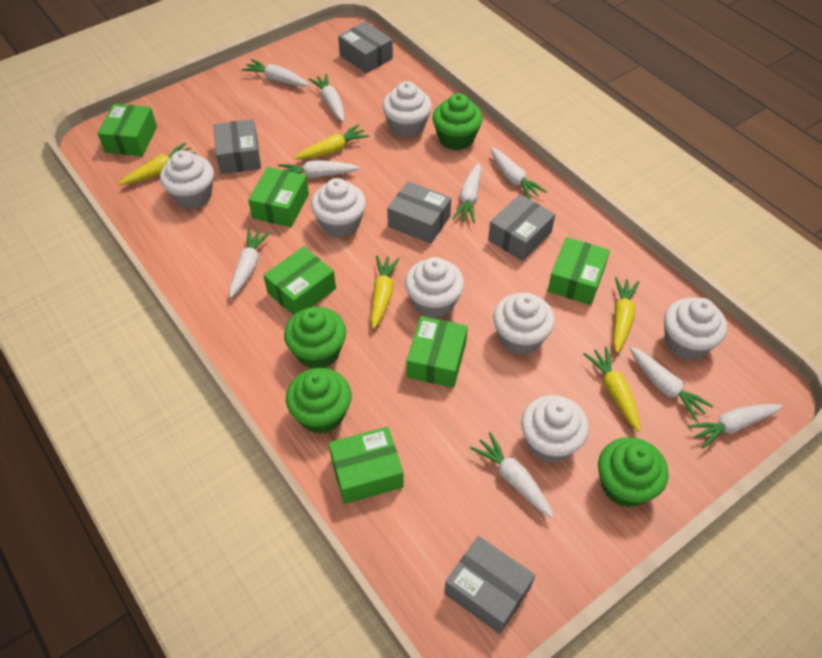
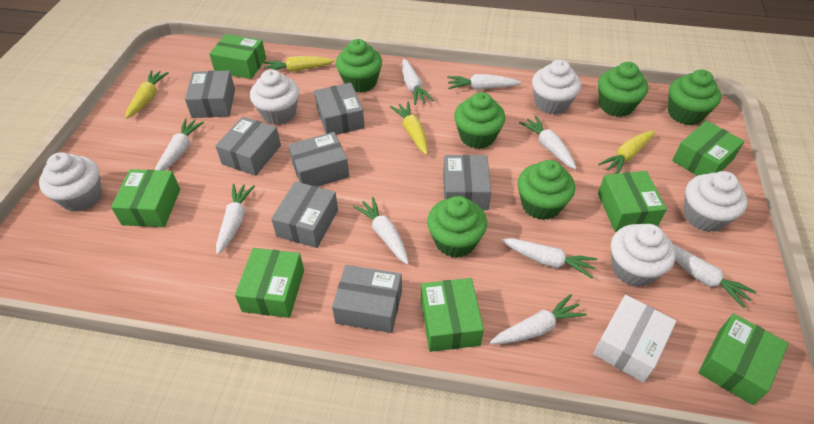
green box: 6 -> 7
green cupcake: 4 -> 6
grey box: 5 -> 7
white box: 0 -> 1
white cupcake: 7 -> 5
yellow carrot: 5 -> 4

